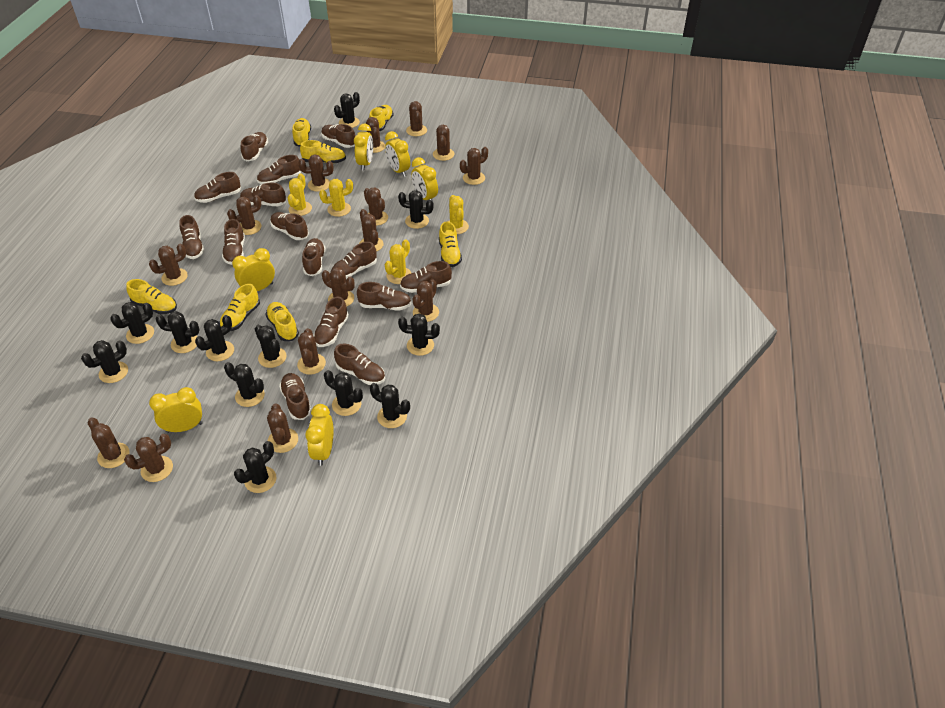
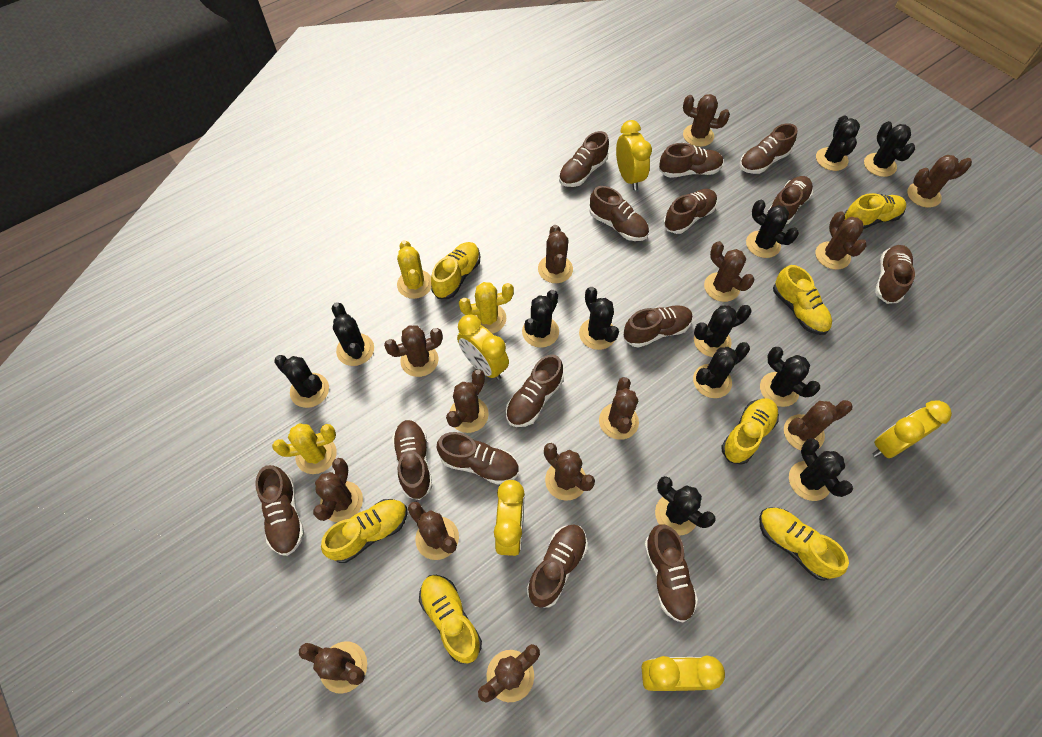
brown cactus: 15 -> 14
brown shoe: 15 -> 14
yellow cactus: 4 -> 3
yellow clock: 6 -> 5

